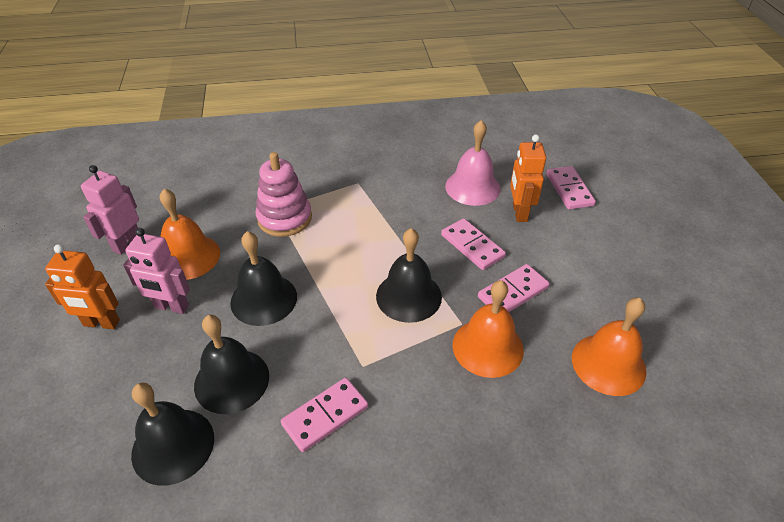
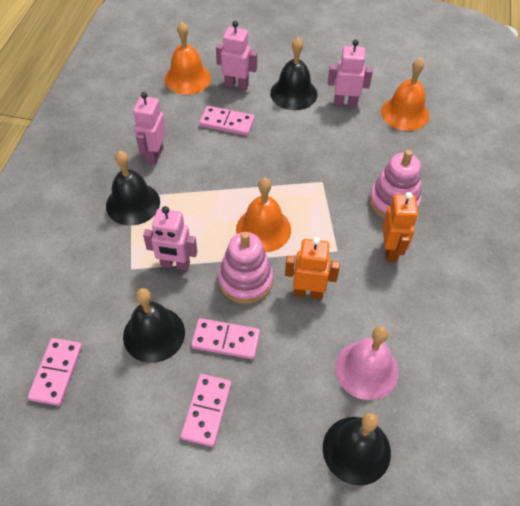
pink robot: 2 -> 4
pink stacking toy: 1 -> 2

